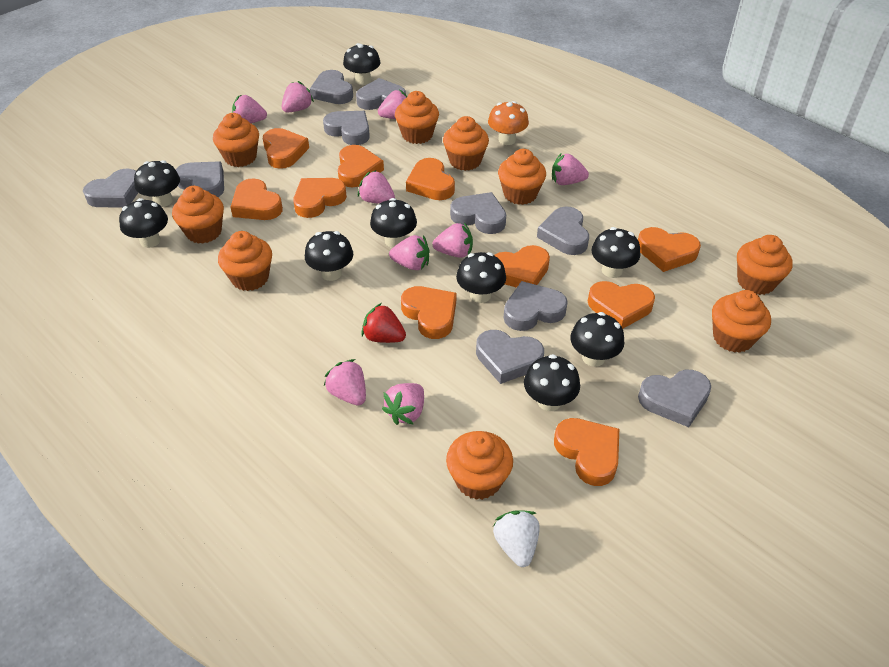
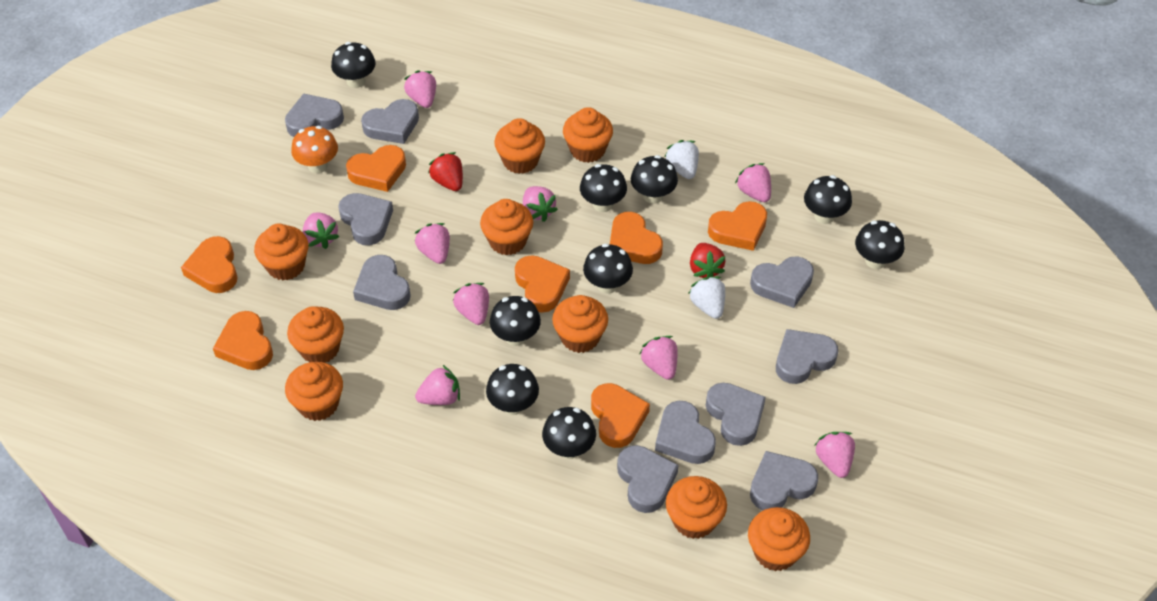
orange heart: 10 -> 7
red strawberry: 1 -> 2
white strawberry: 1 -> 2

